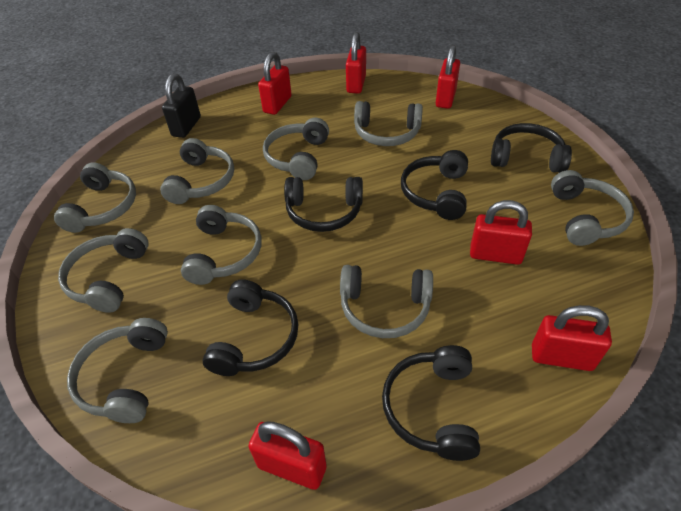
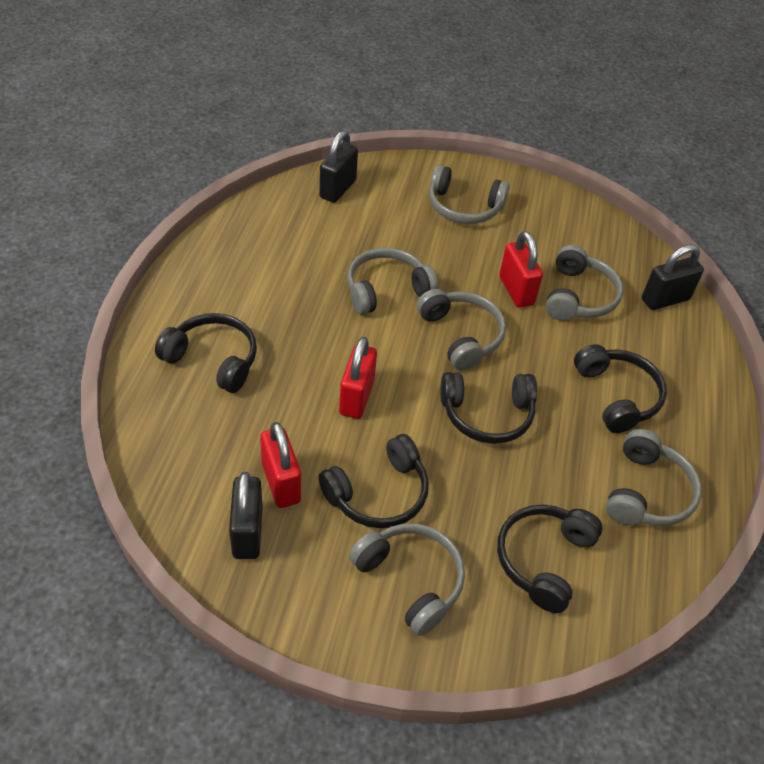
black padlock: 1 -> 3
grey headphones: 9 -> 6
red padlock: 6 -> 3

